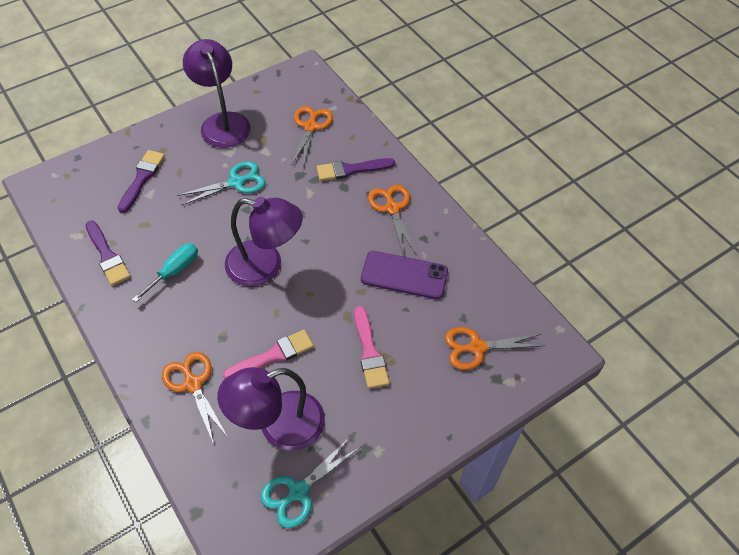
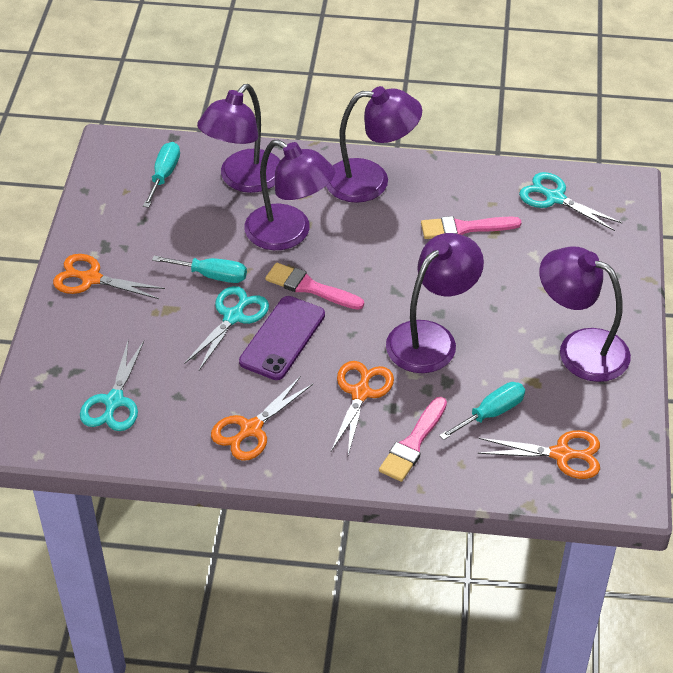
pink brush: 2 -> 3
purple brush: 3 -> 0
purple lamp: 3 -> 5
turquoise scissors: 2 -> 3
turquoise screwdriver: 1 -> 3

